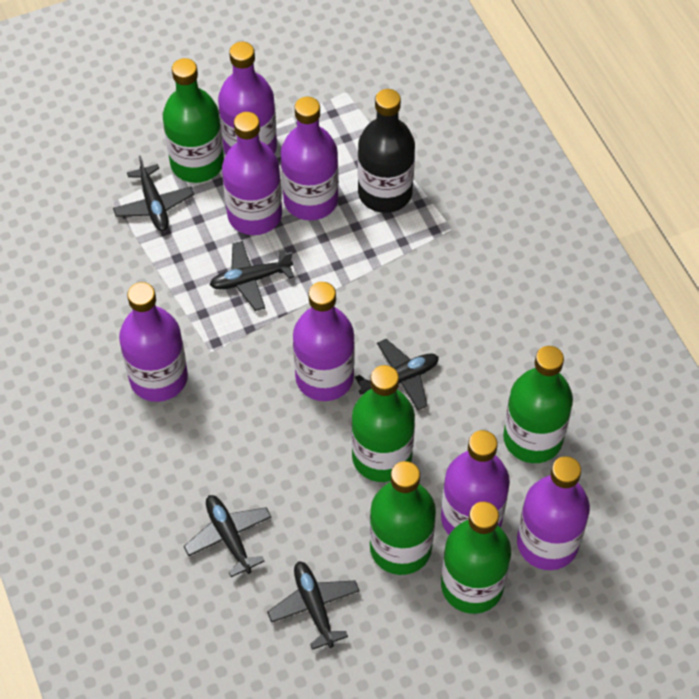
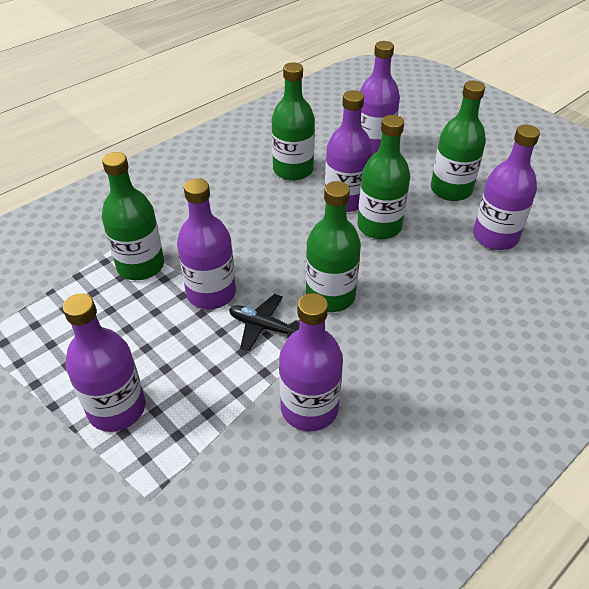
black bottle: 1 -> 0
black plane: 5 -> 1
purple bottle: 7 -> 6

